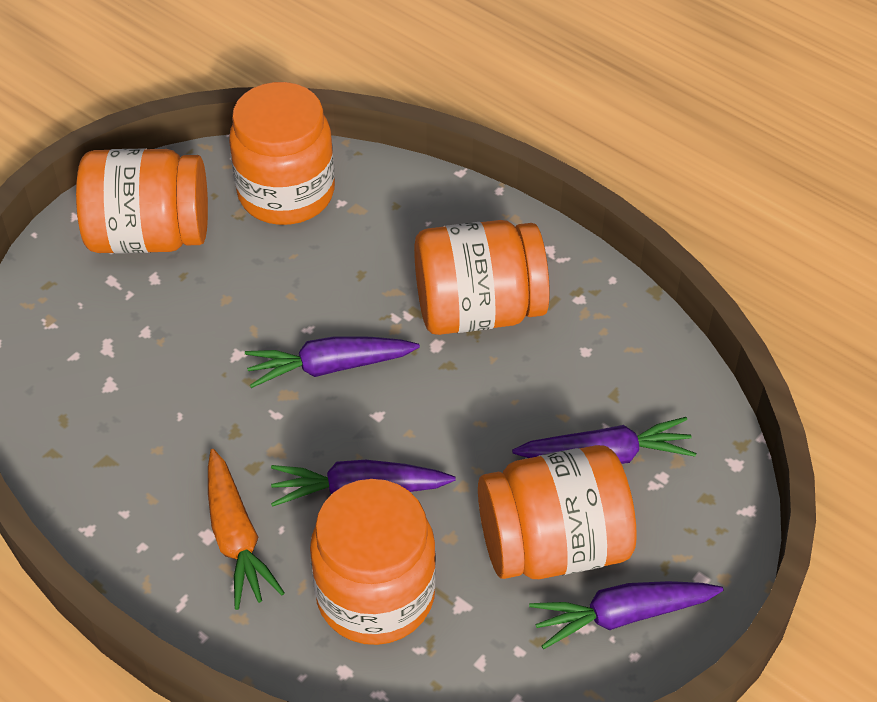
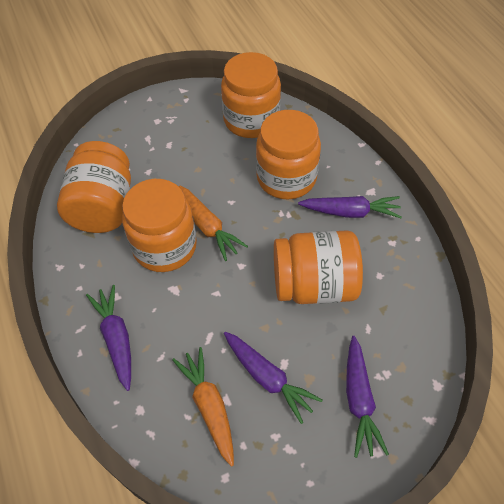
orange carrot: 1 -> 2

